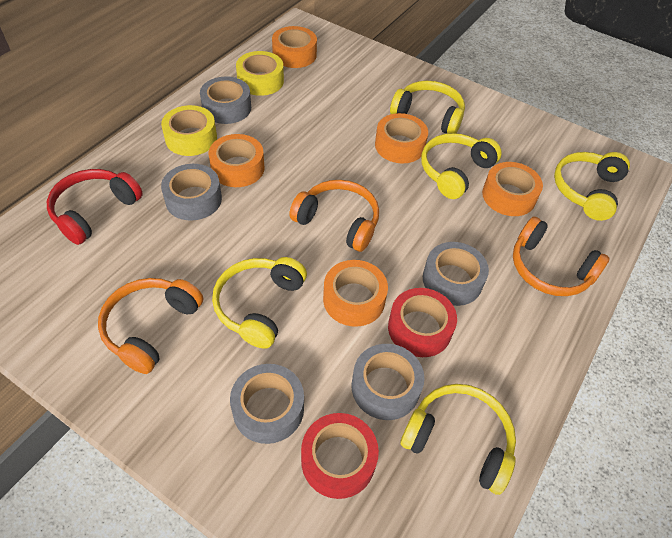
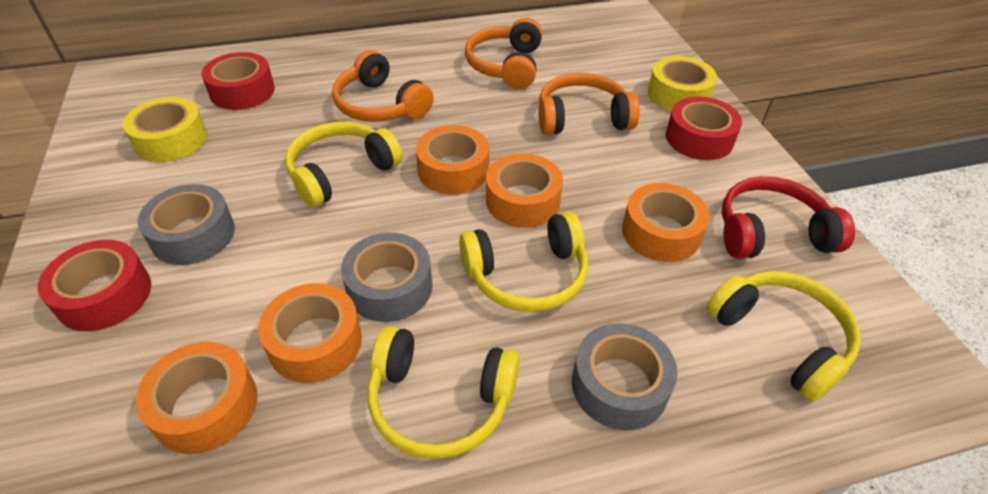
grey tape: 5 -> 3
red tape: 2 -> 3
yellow headphones: 5 -> 4

